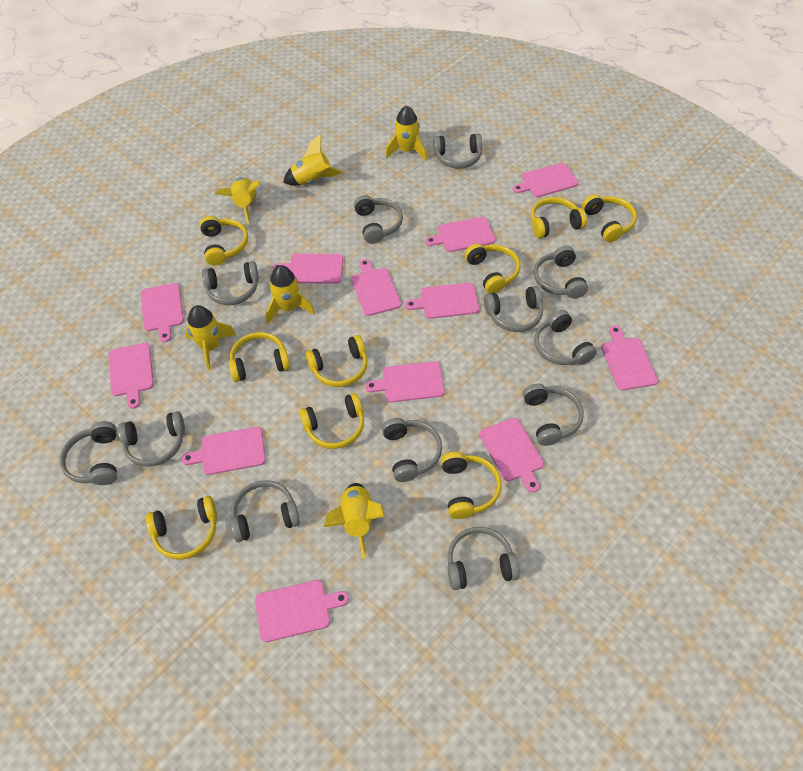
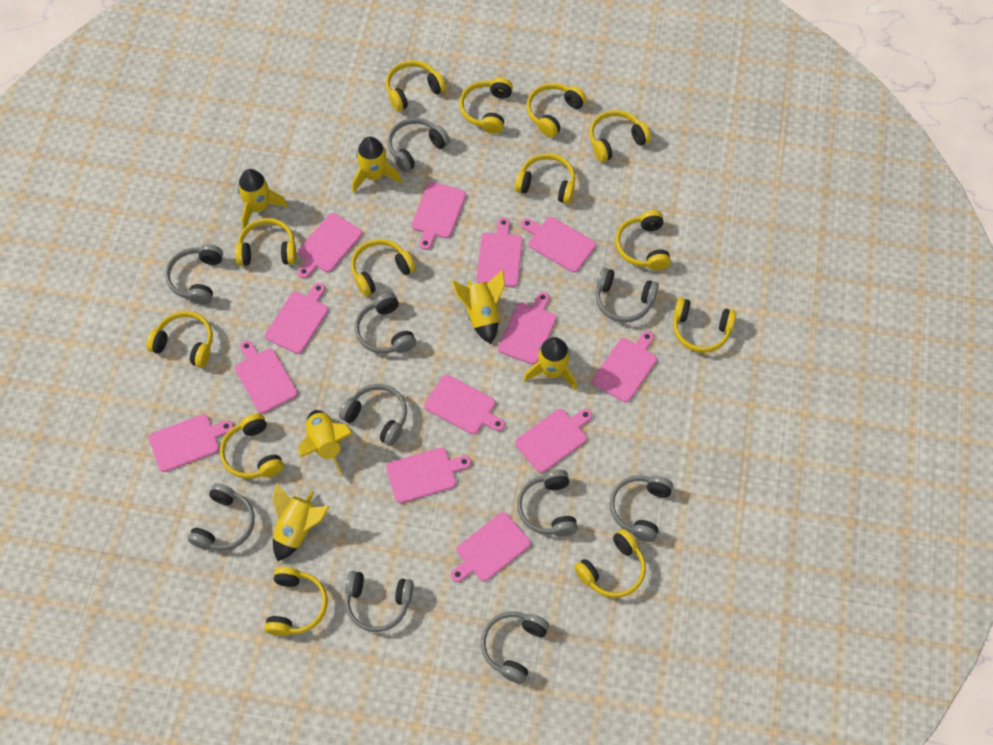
grey headphones: 12 -> 10
pink cutting board: 12 -> 13
yellow headphones: 9 -> 13

